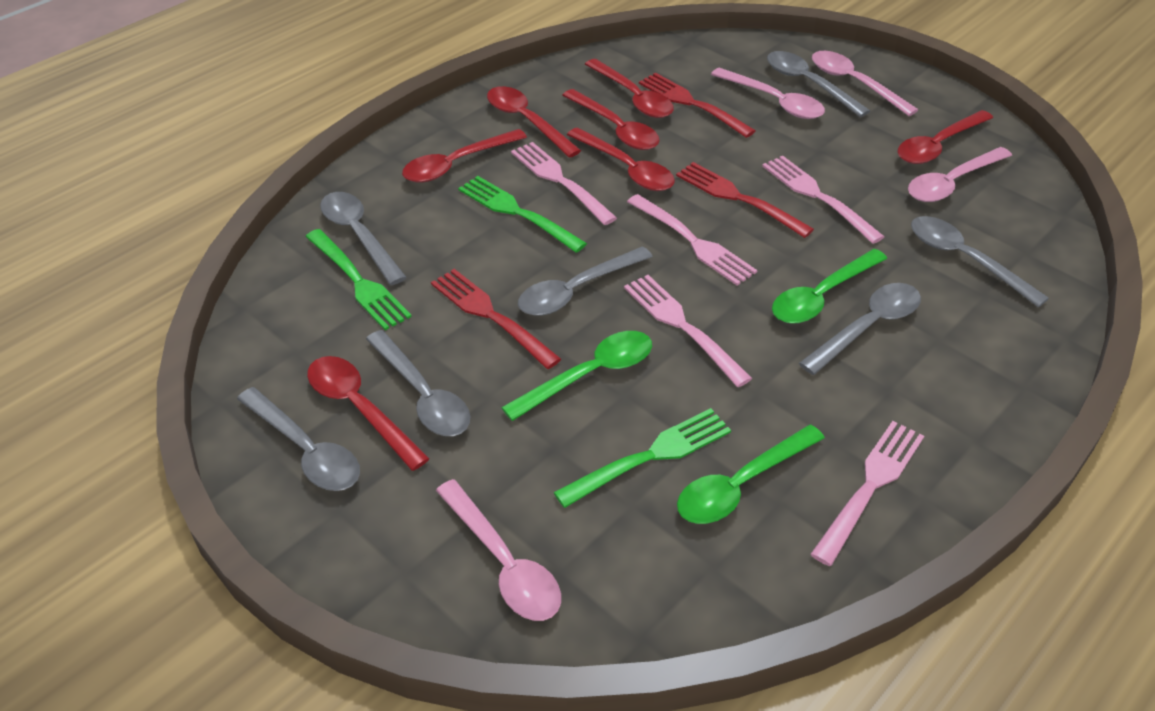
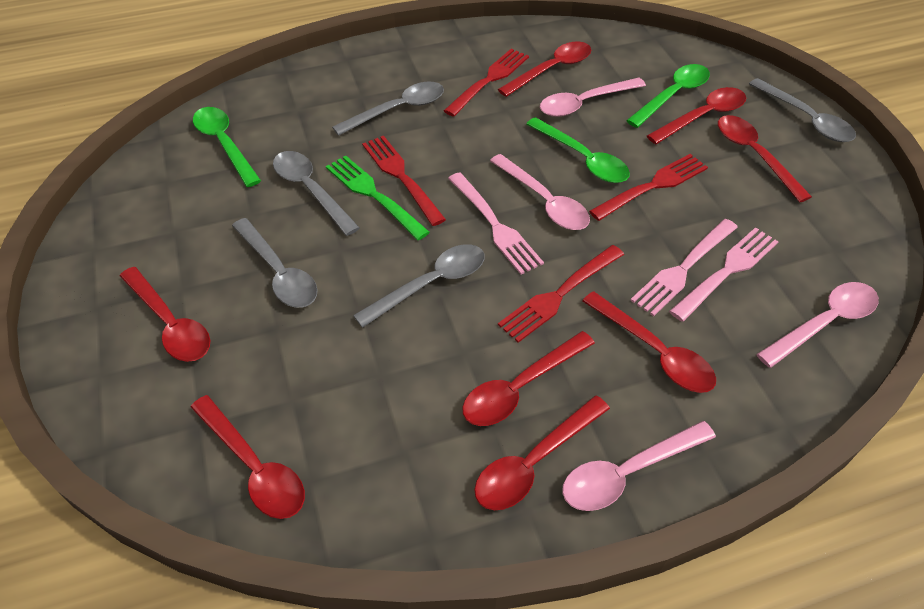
green fork: 3 -> 1
grey spoon: 7 -> 5
pink fork: 5 -> 3
red fork: 3 -> 4
red spoon: 7 -> 8

